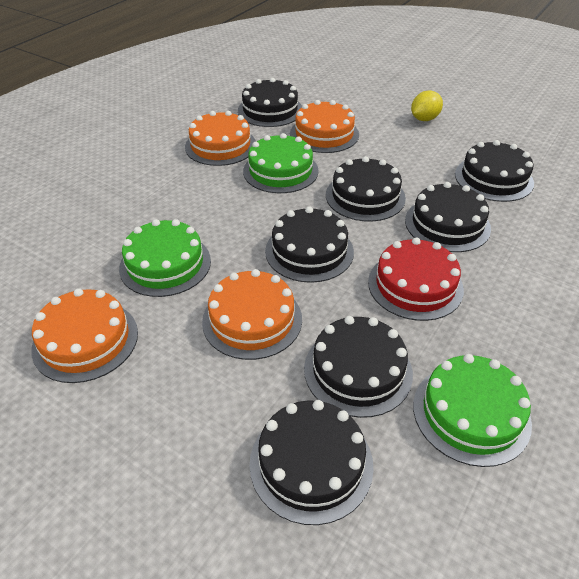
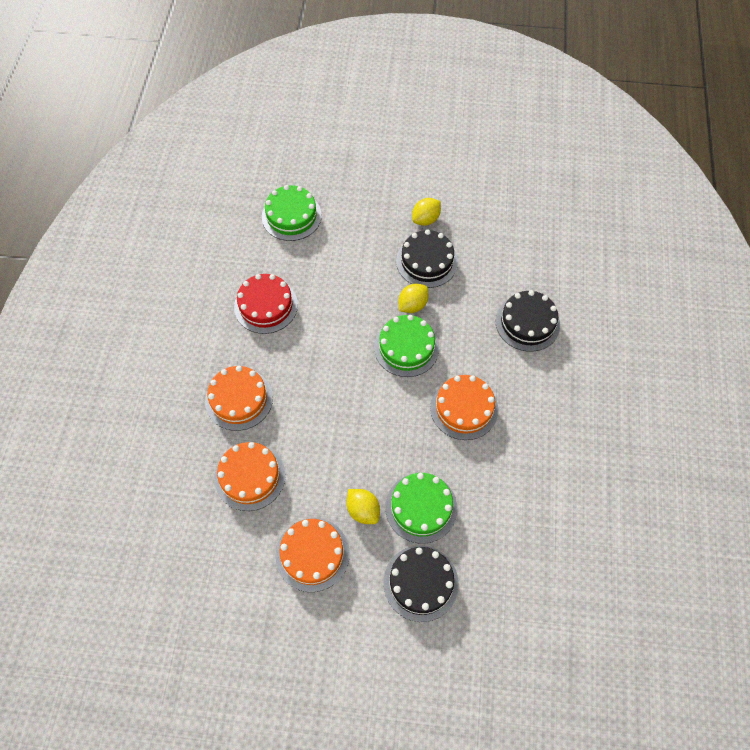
black cake: 7 -> 3
yellow lemon: 1 -> 3

